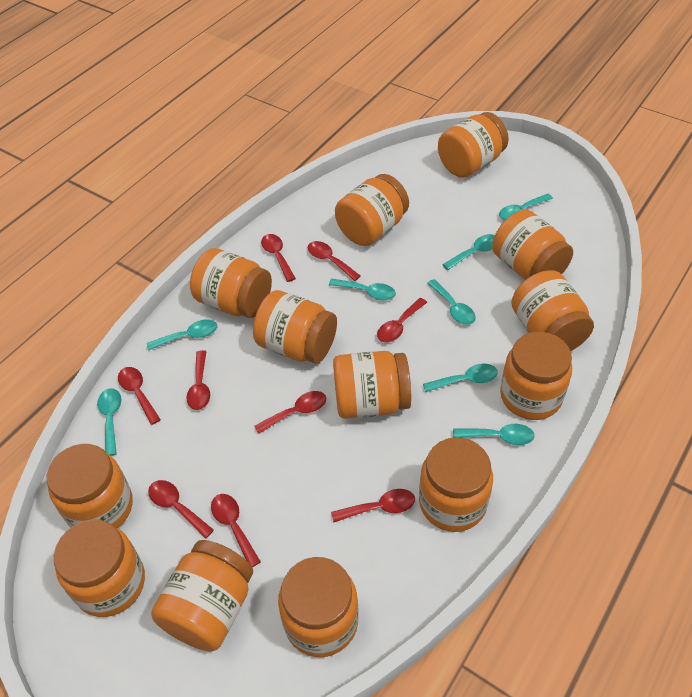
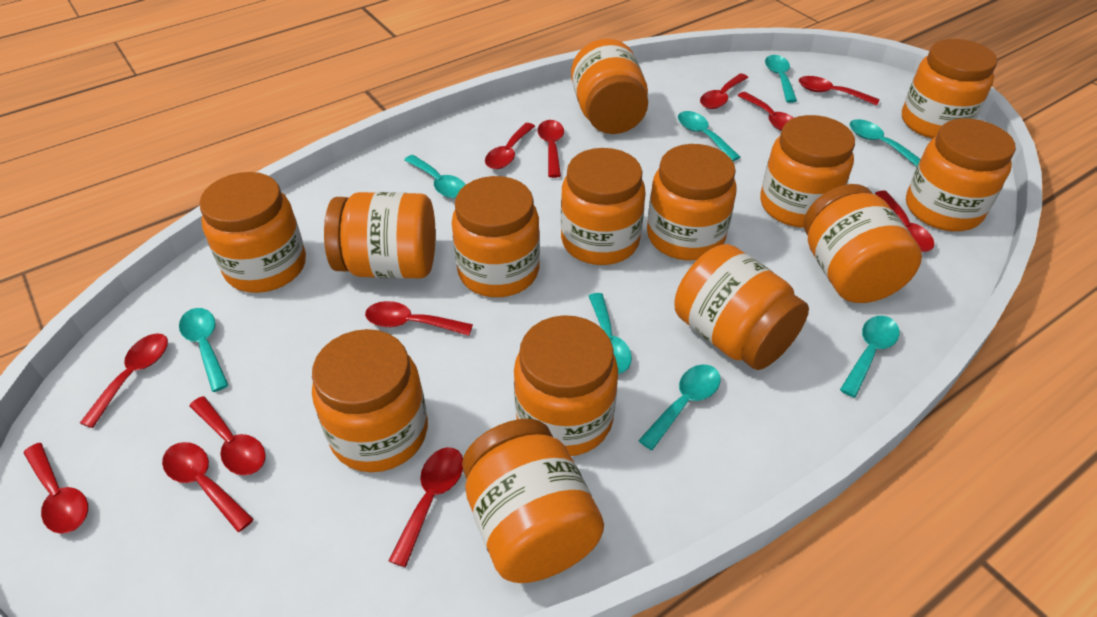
orange jar: 13 -> 14
red spoon: 9 -> 12

